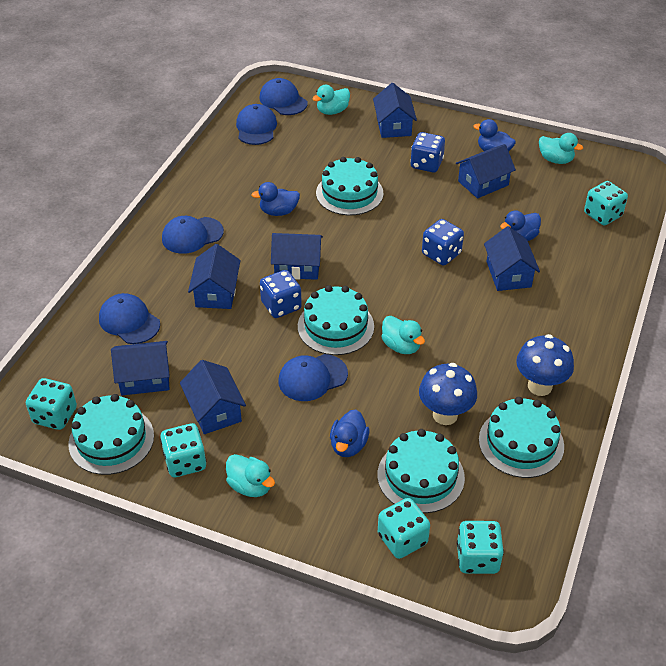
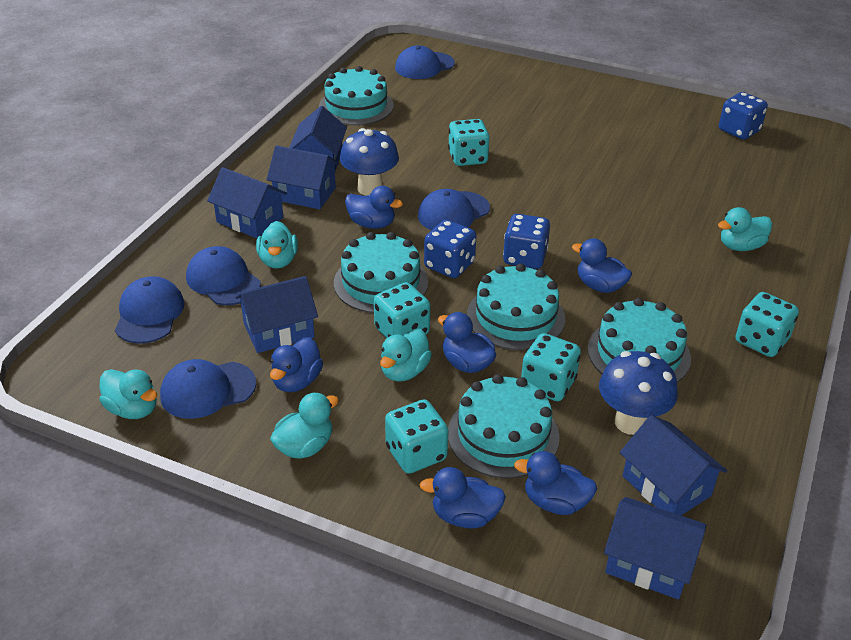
blue duck: 4 -> 6
blue house: 7 -> 6
turquoise duck: 4 -> 5

